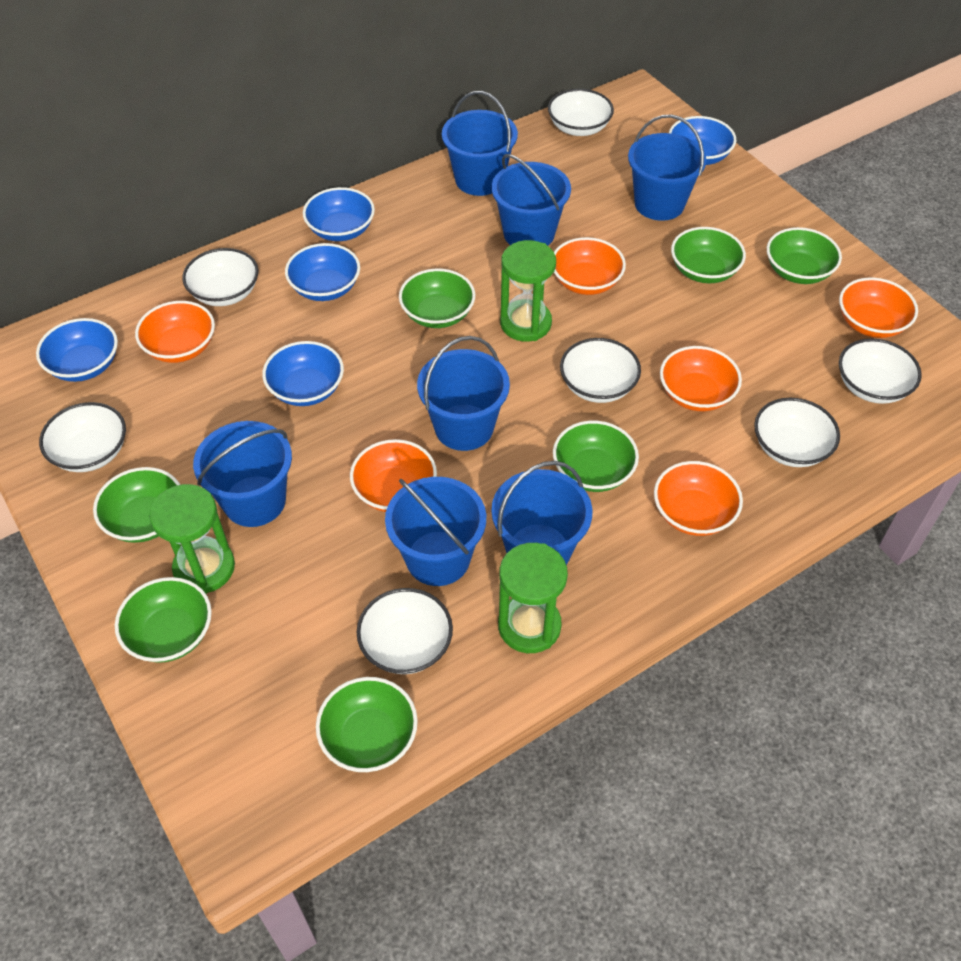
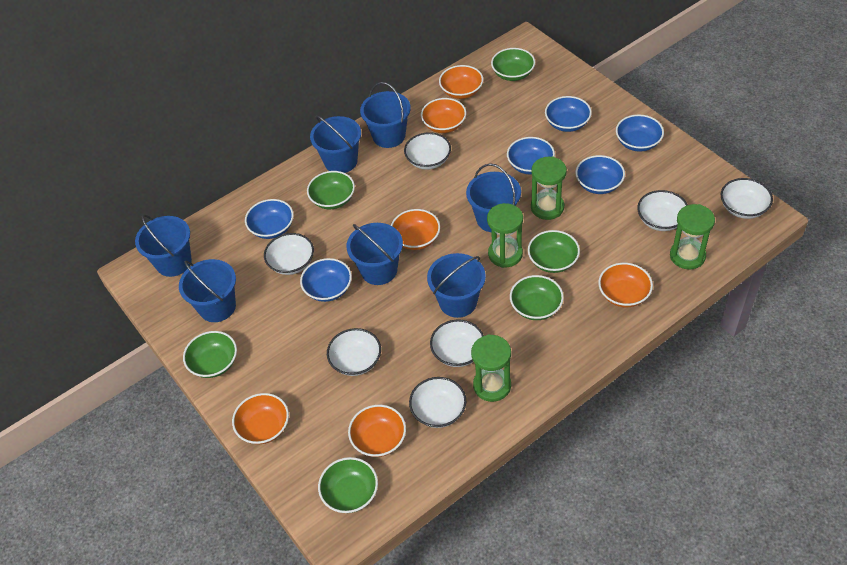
blue bowl: 5 -> 6
green bowl: 7 -> 6
green hourglass: 3 -> 4

